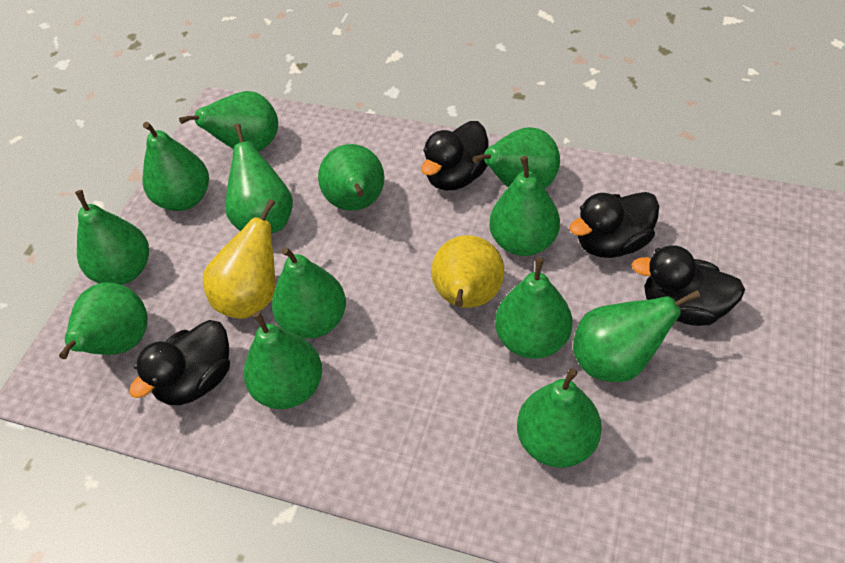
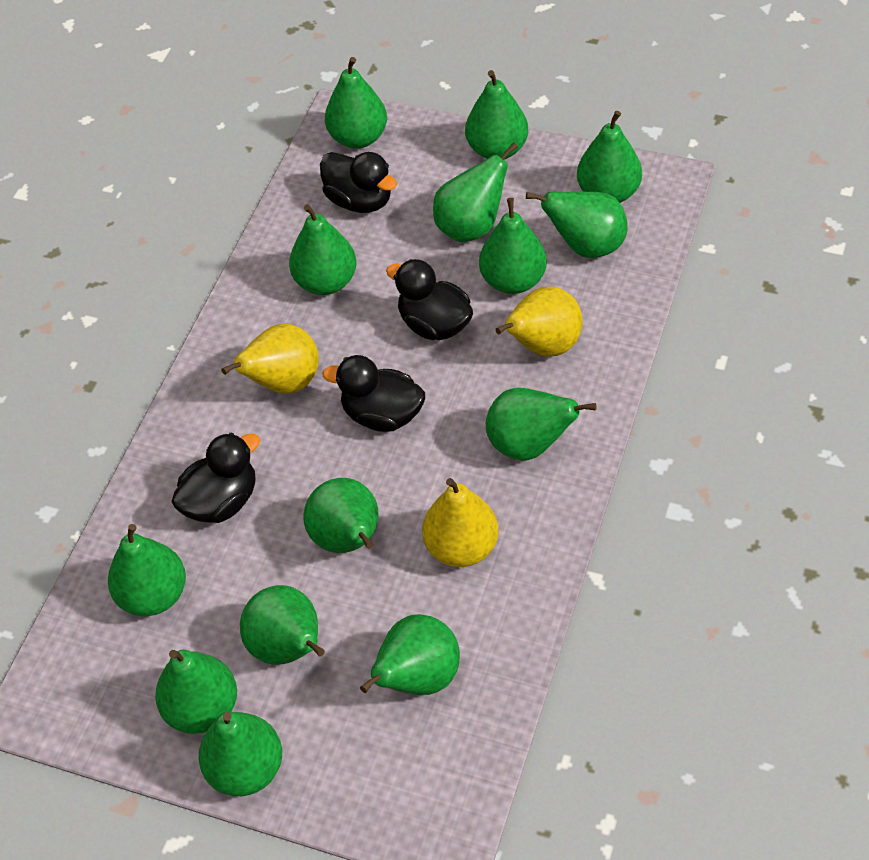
green pear: 13 -> 14
yellow pear: 2 -> 3

